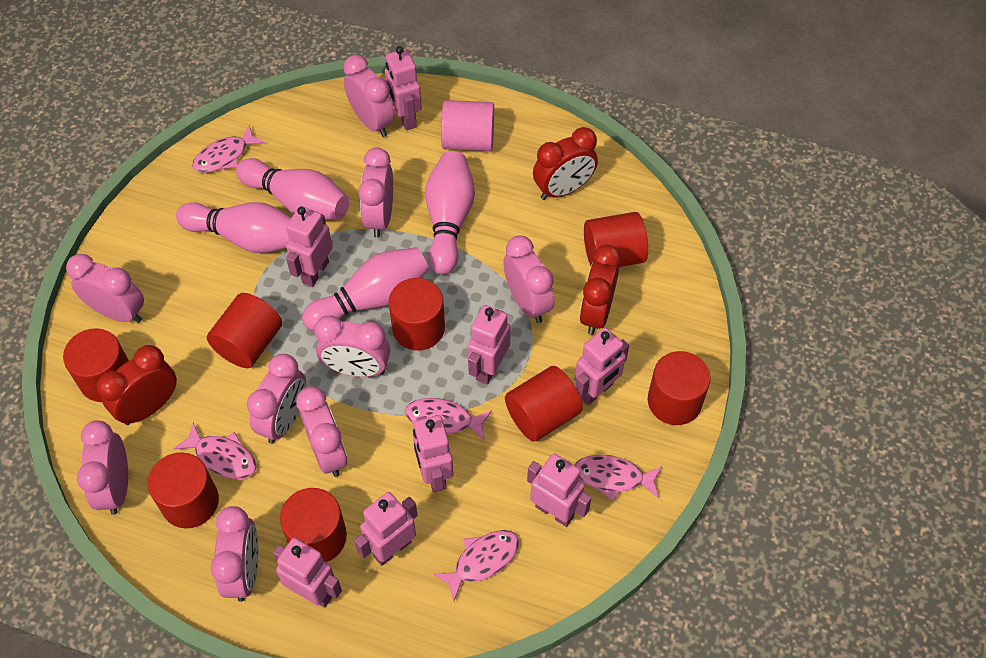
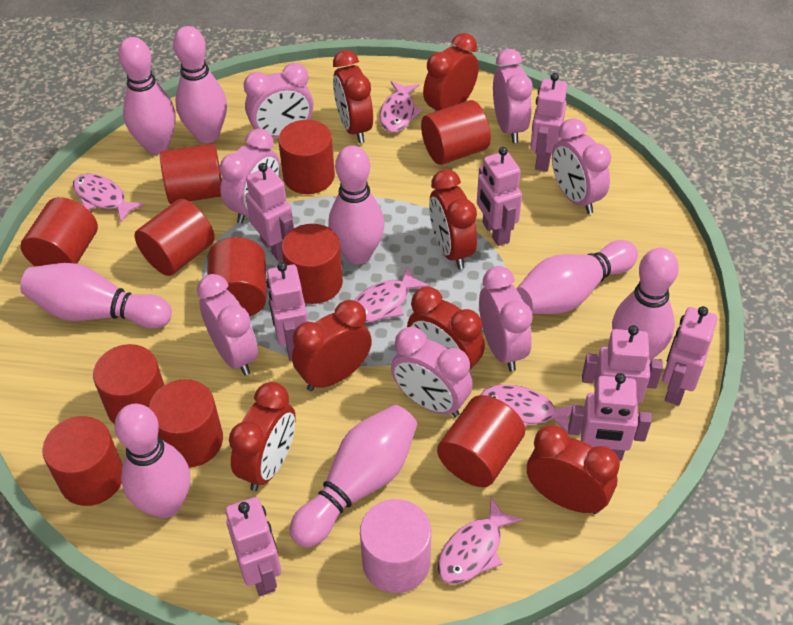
pink bowling pin: 4 -> 8
pink clock: 9 -> 7
red clock: 3 -> 7
red cylinder: 8 -> 11

